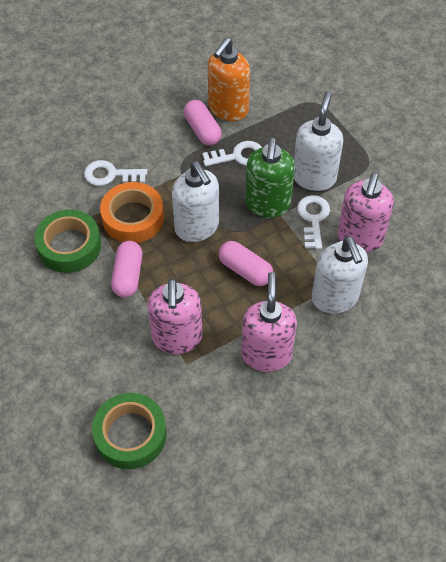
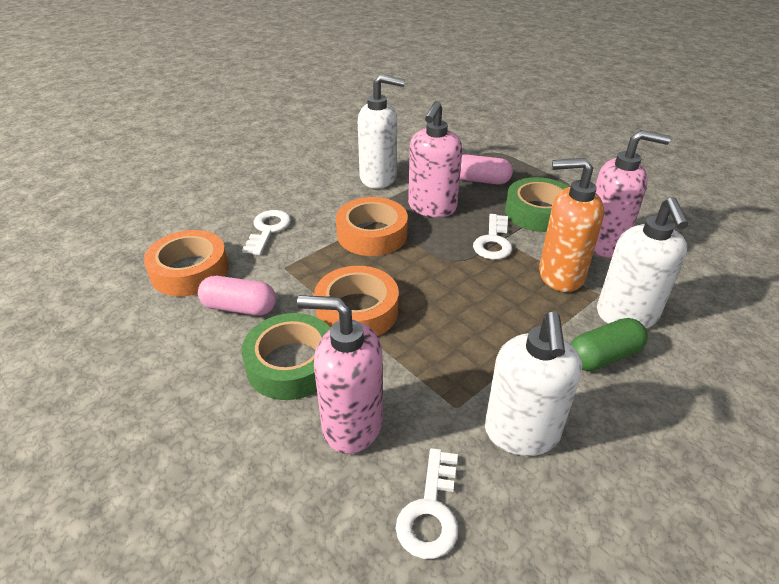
green capsule: 0 -> 1
green soap dispenser: 1 -> 0
orange tape: 1 -> 3
pink capsule: 3 -> 2

